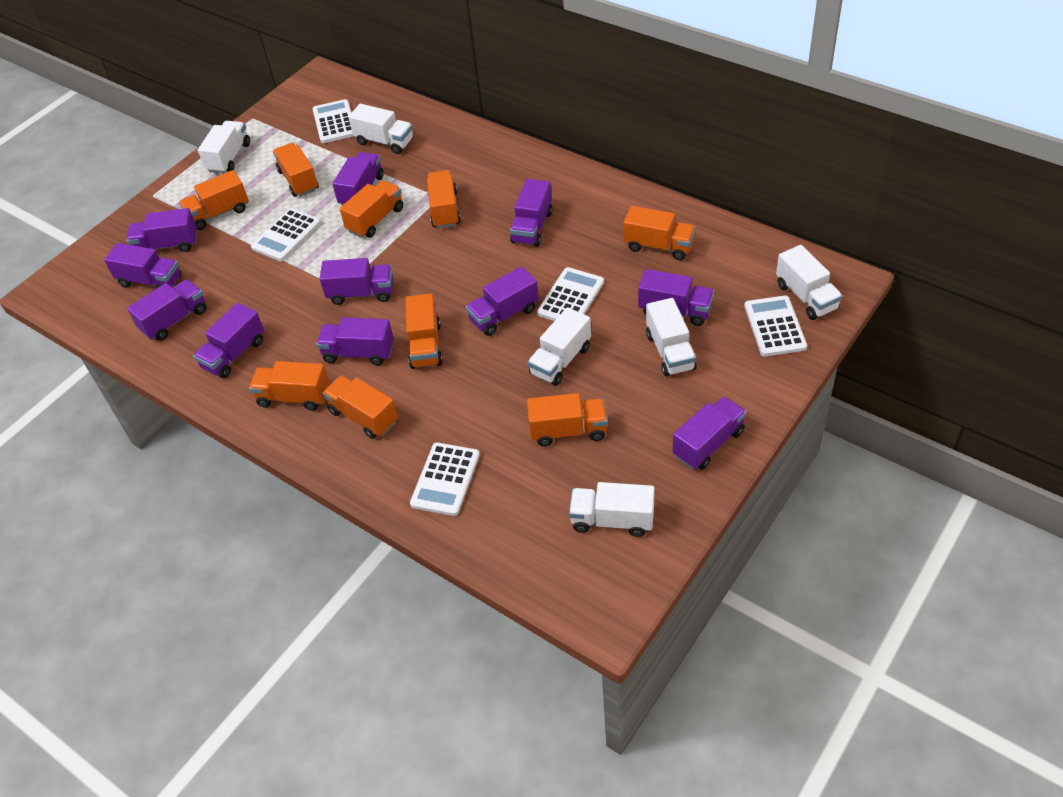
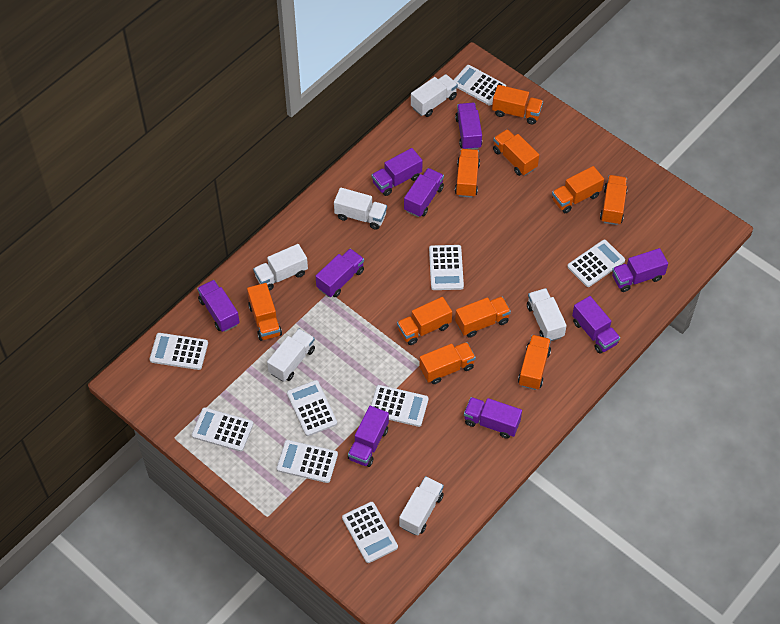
orange truck: 9 -> 10
purple truck: 11 -> 9
white calculator: 5 -> 9

